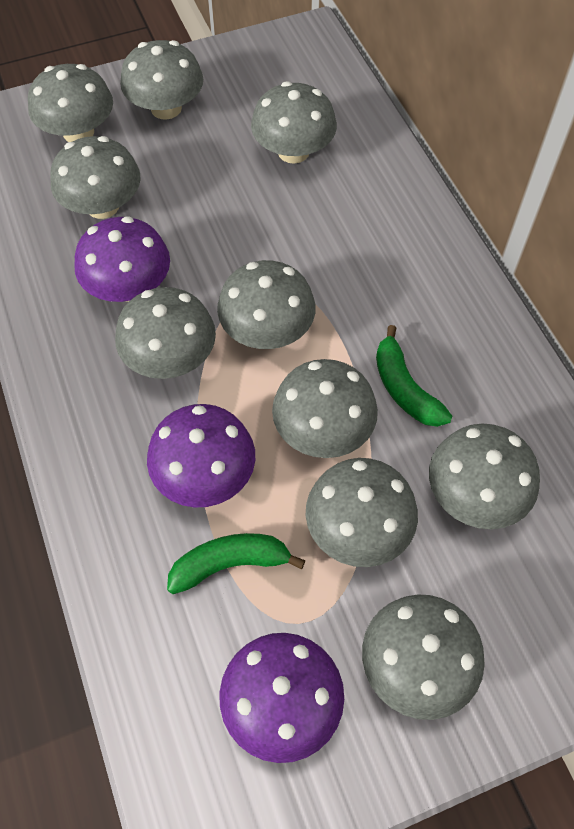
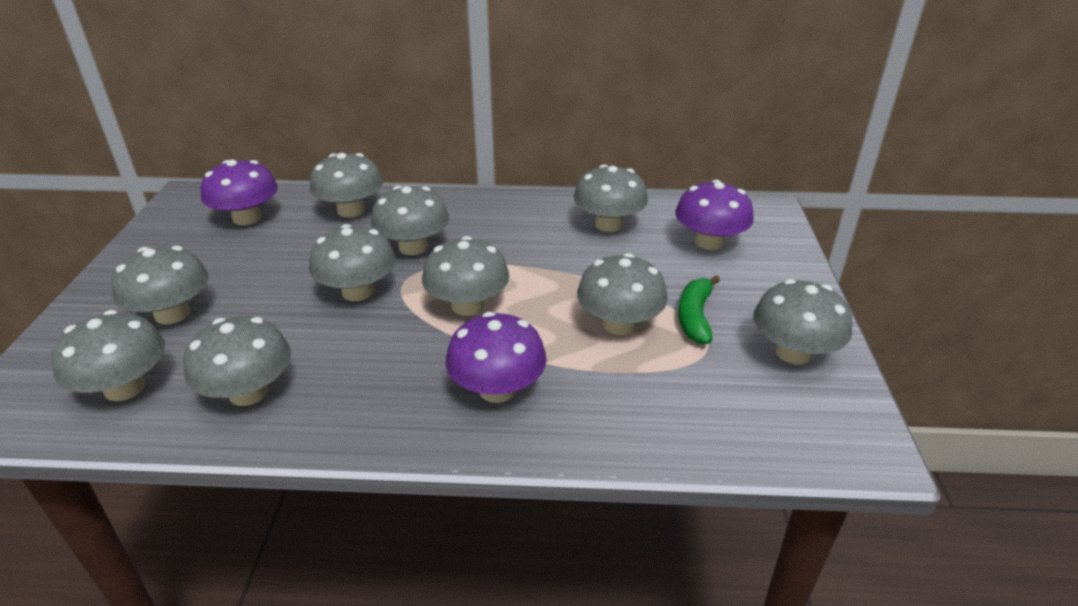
green banana: 2 -> 1

